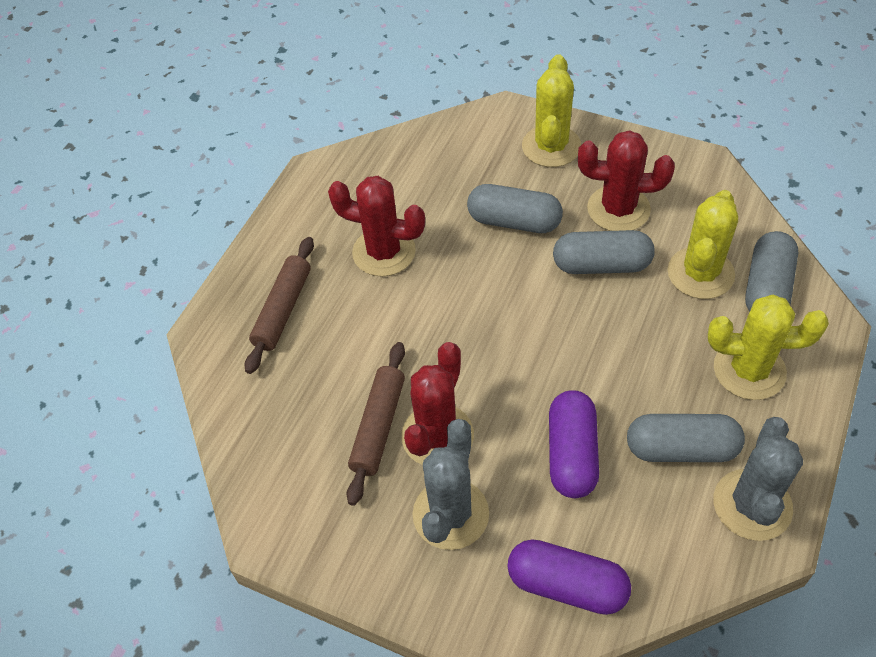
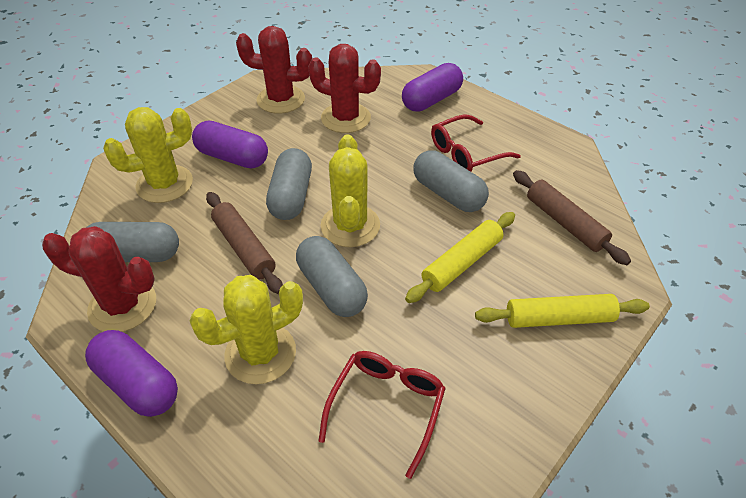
grey cactus: 2 -> 0
purple capsule: 2 -> 3
red glasses: 0 -> 2
yellow rolling pin: 0 -> 2

